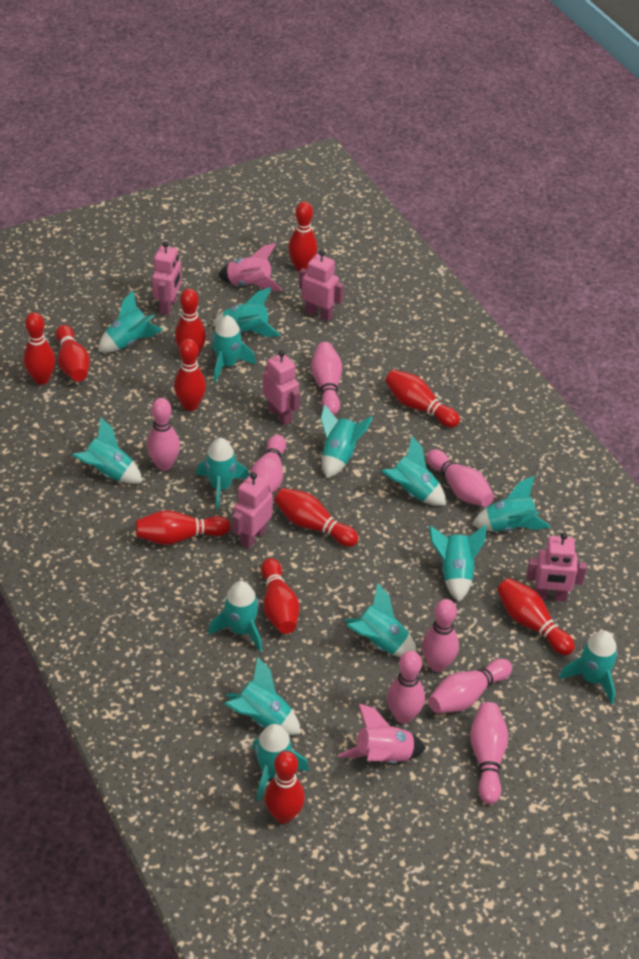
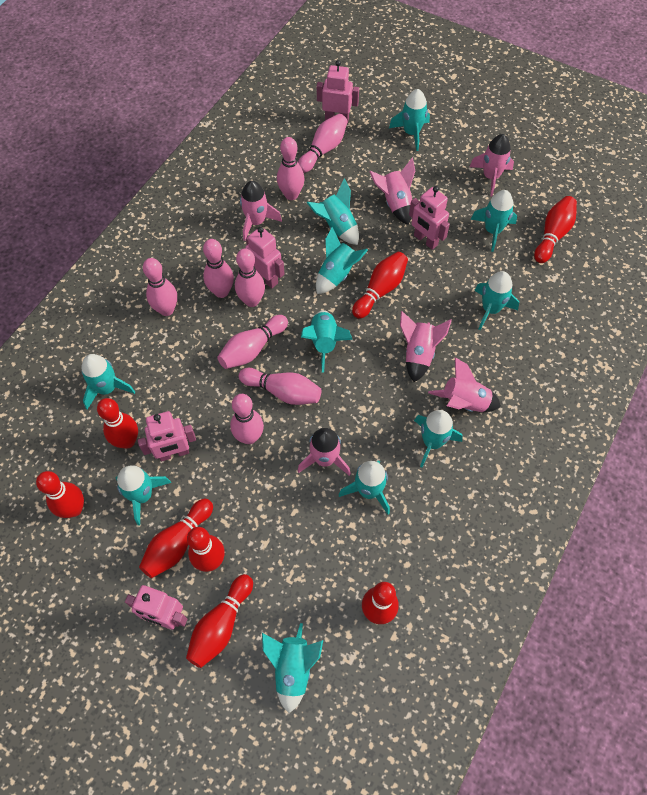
pink rocket: 2 -> 6
red bowling pin: 11 -> 8
turquoise rocket: 14 -> 11

